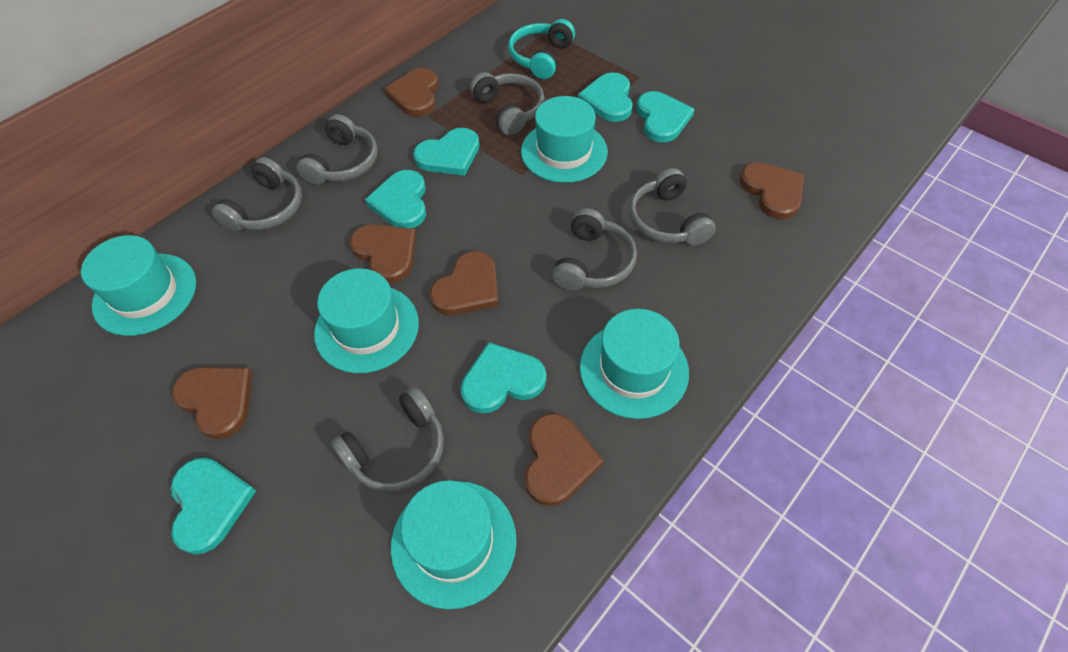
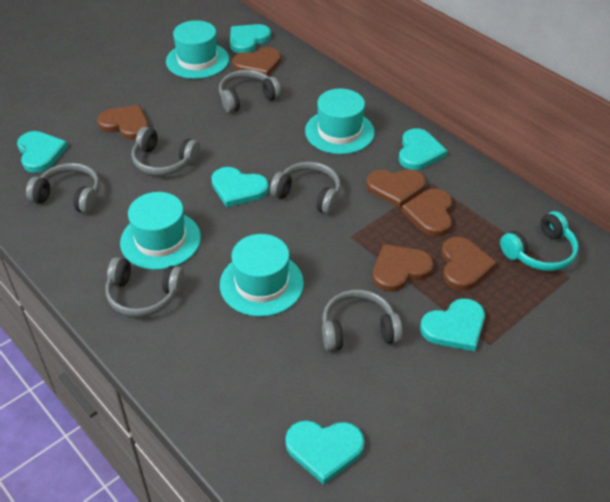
turquoise hat: 5 -> 4

